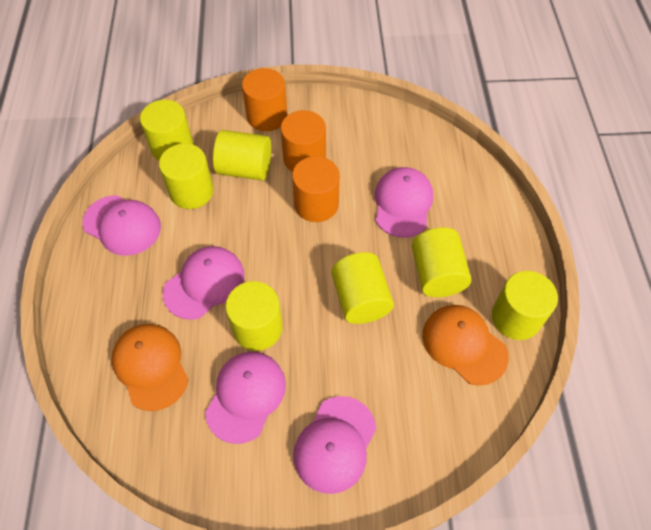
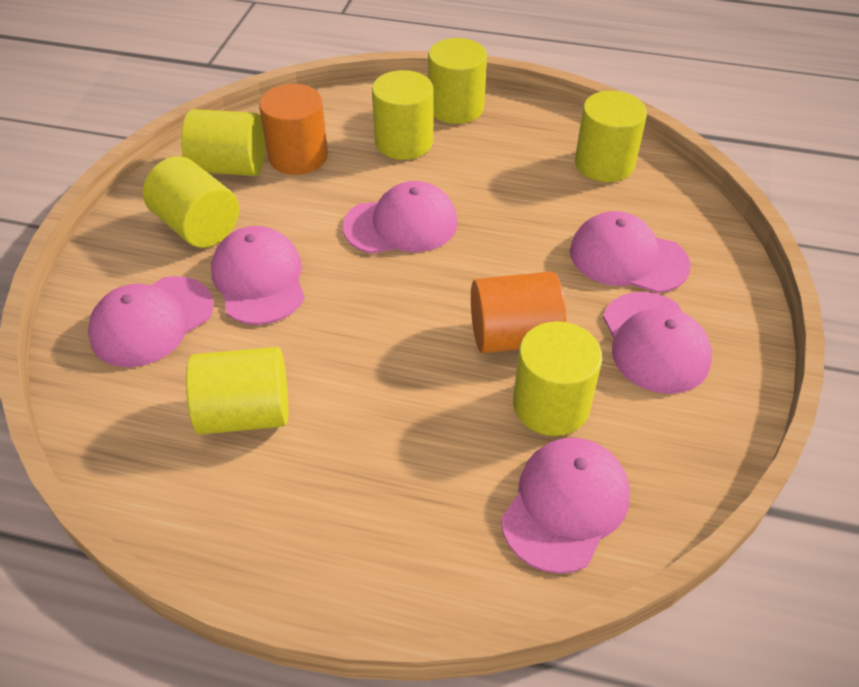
orange cap: 2 -> 0
orange cylinder: 3 -> 2
pink cap: 5 -> 6

